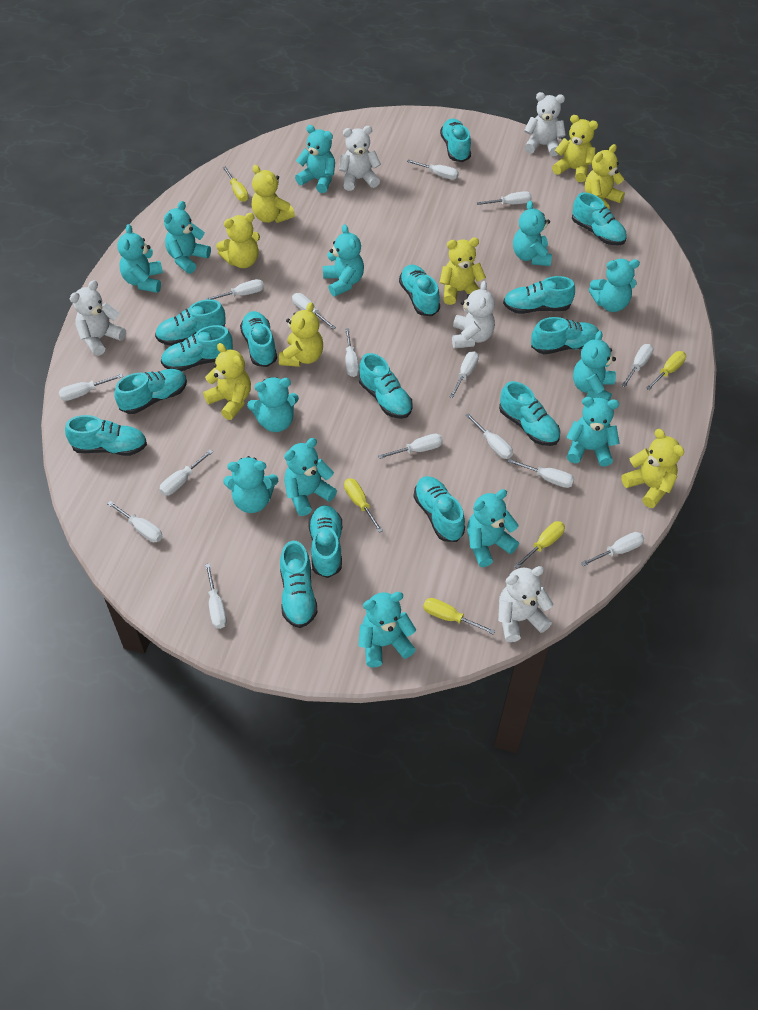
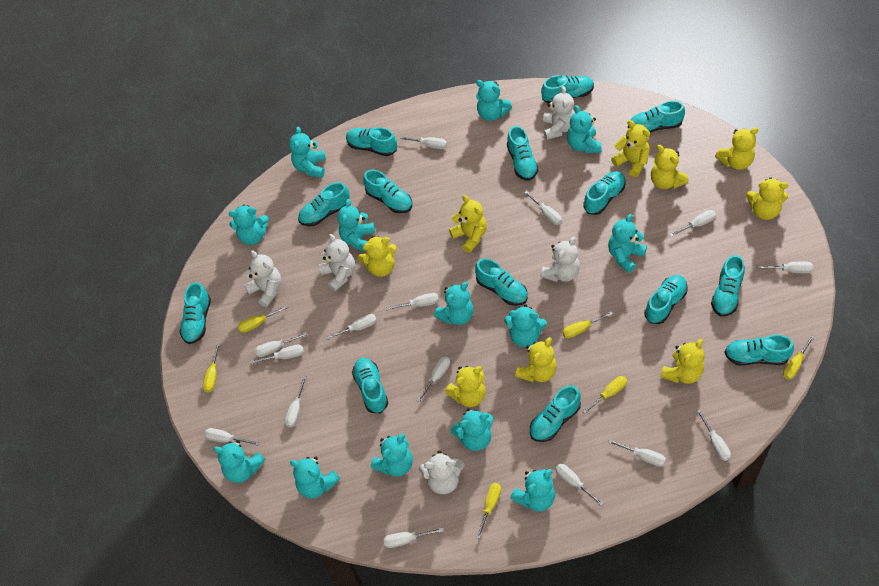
turquoise shoe: 15 -> 14
yellow screwdriver: 5 -> 6
yellow teddy bear: 8 -> 9

